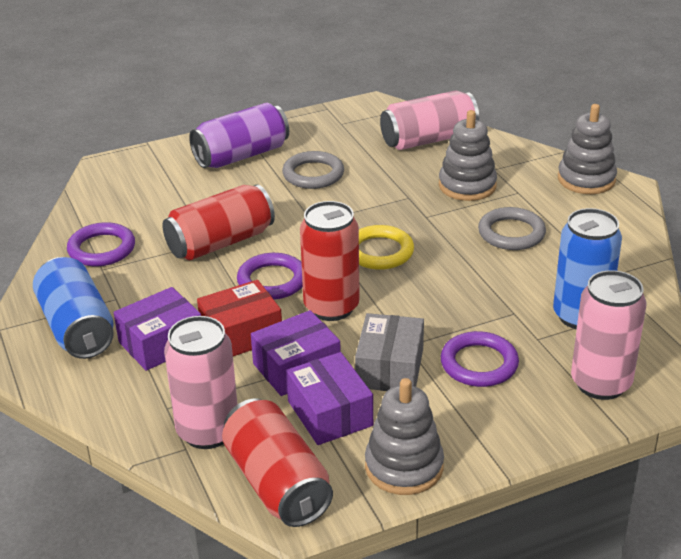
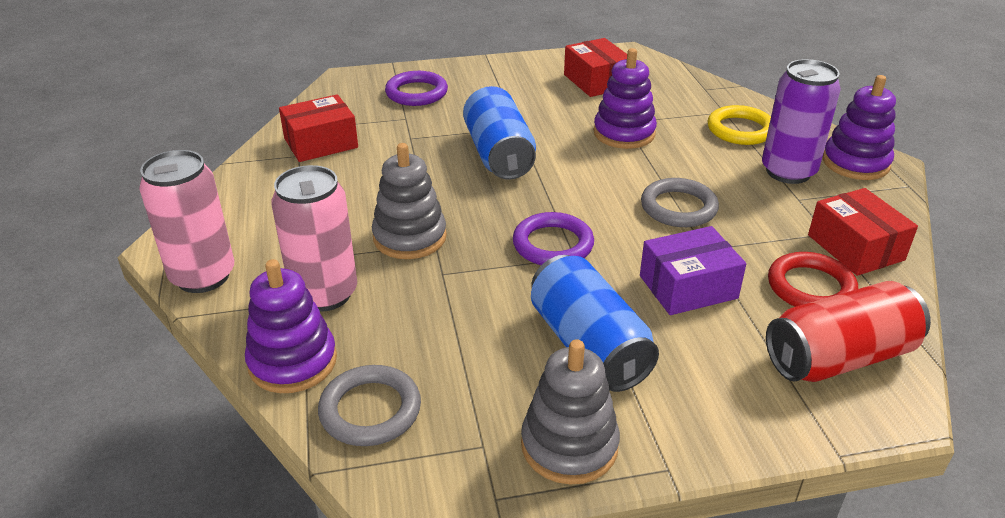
grey box: 1 -> 0
grey stacking toy: 3 -> 2
pink can: 3 -> 2
purple box: 3 -> 1
purple ring: 3 -> 2
purple stacking toy: 0 -> 3
red box: 1 -> 3
red can: 3 -> 1
red ring: 0 -> 1

